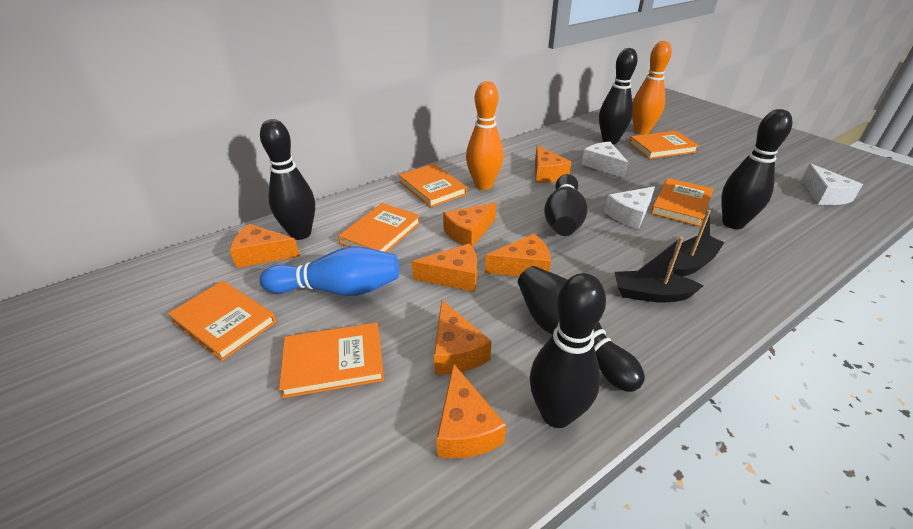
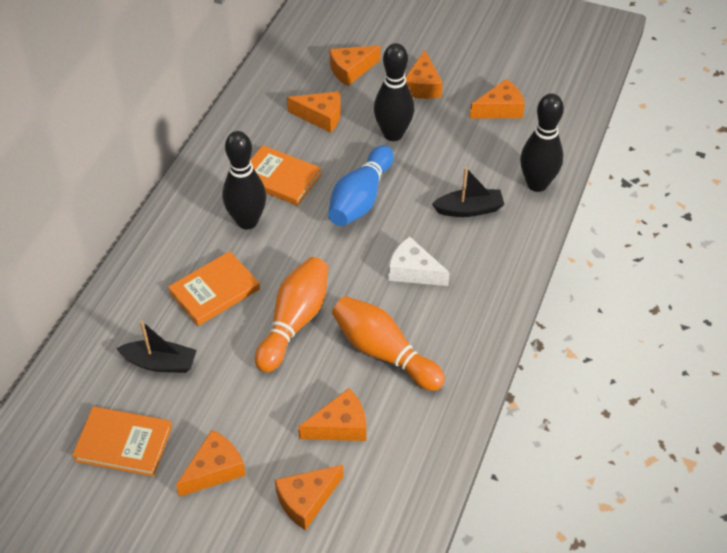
black bowling pin: 6 -> 3
orange book: 6 -> 3
white cheese: 3 -> 1

